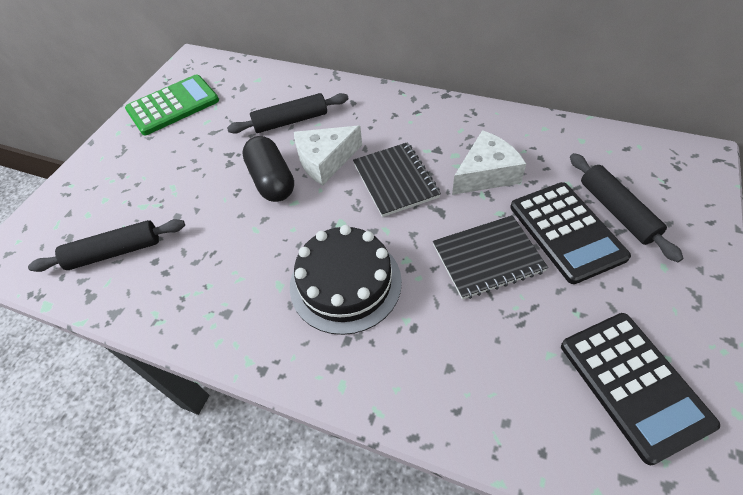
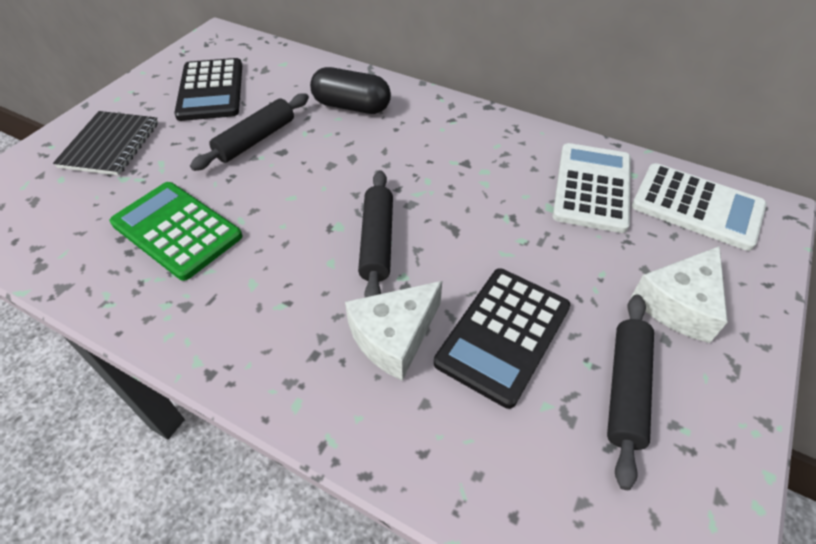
black cake: 1 -> 0
black notebook: 2 -> 1
white calculator: 0 -> 2

